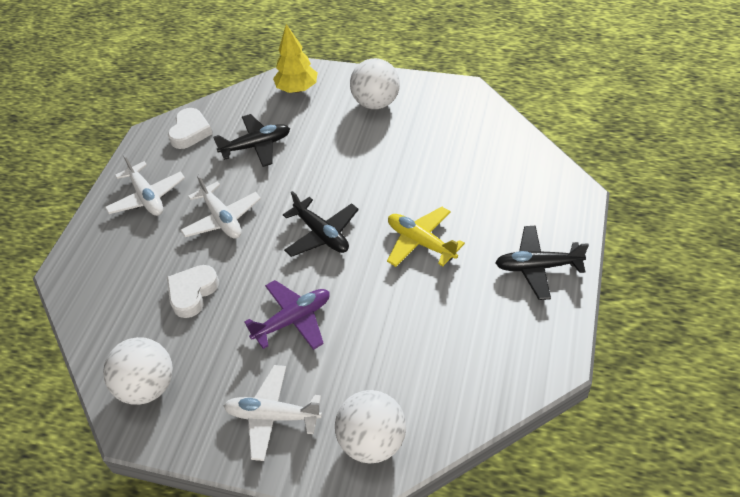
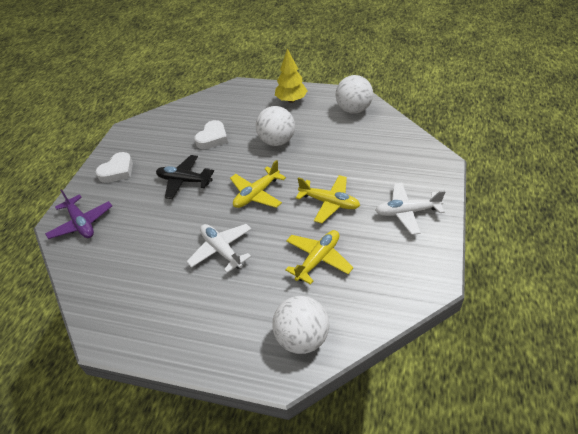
black plane: 3 -> 1
white plane: 3 -> 2
yellow plane: 1 -> 3

